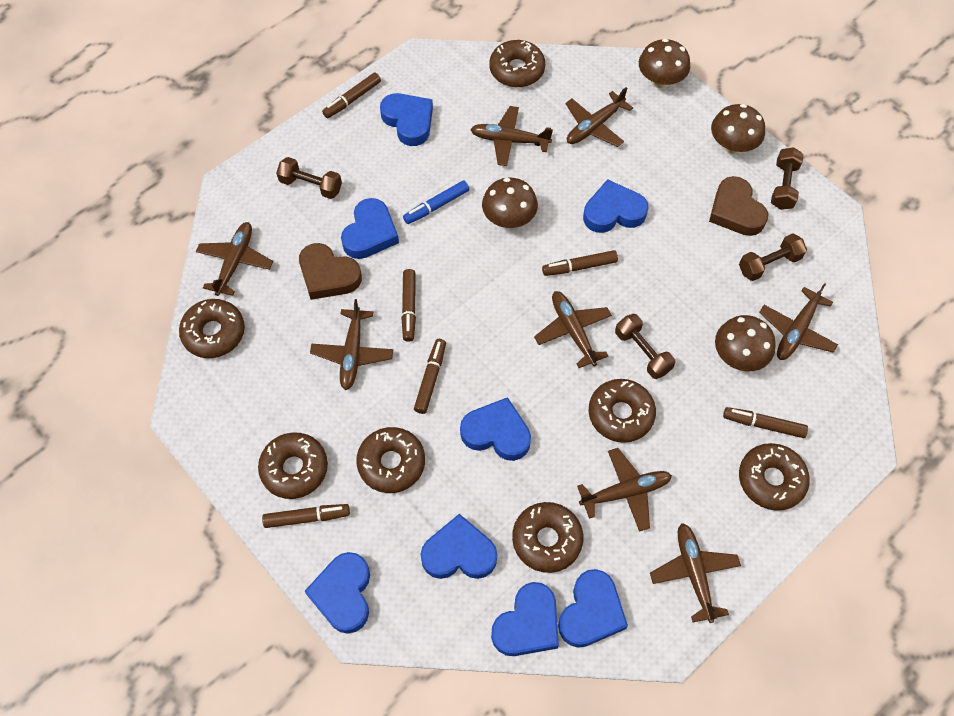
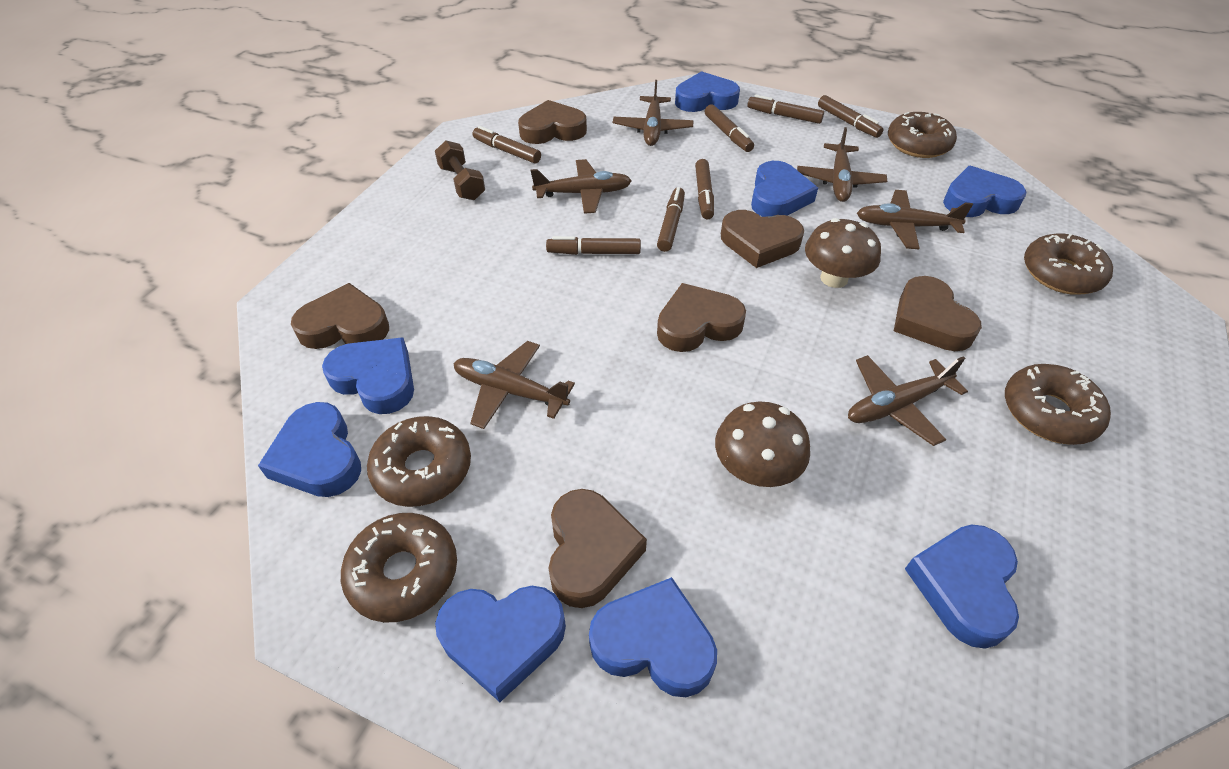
blue marker: 1 -> 0
brown donut: 7 -> 5
brown dumbbell: 4 -> 1
brown heart: 2 -> 6
brown marker: 6 -> 7
brown mushroom: 4 -> 2
brown plane: 8 -> 6

